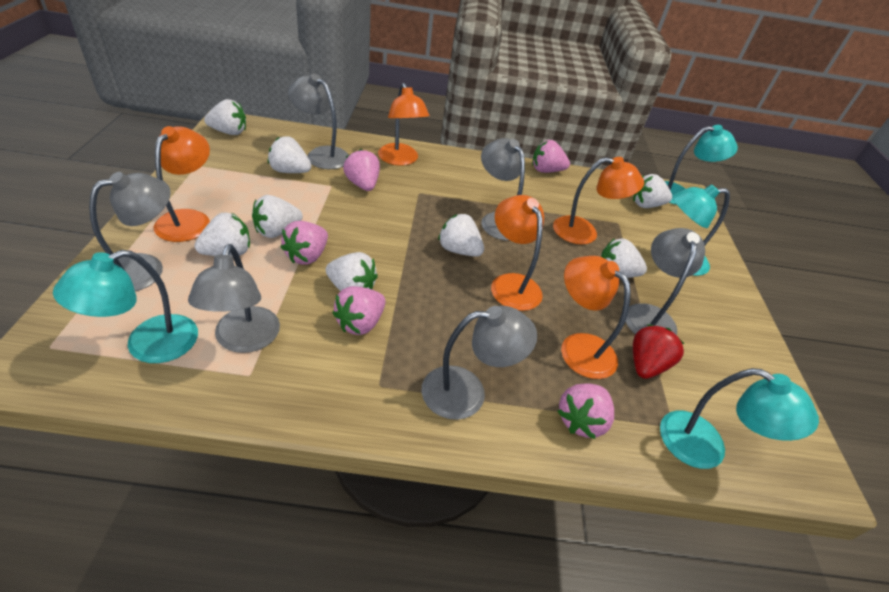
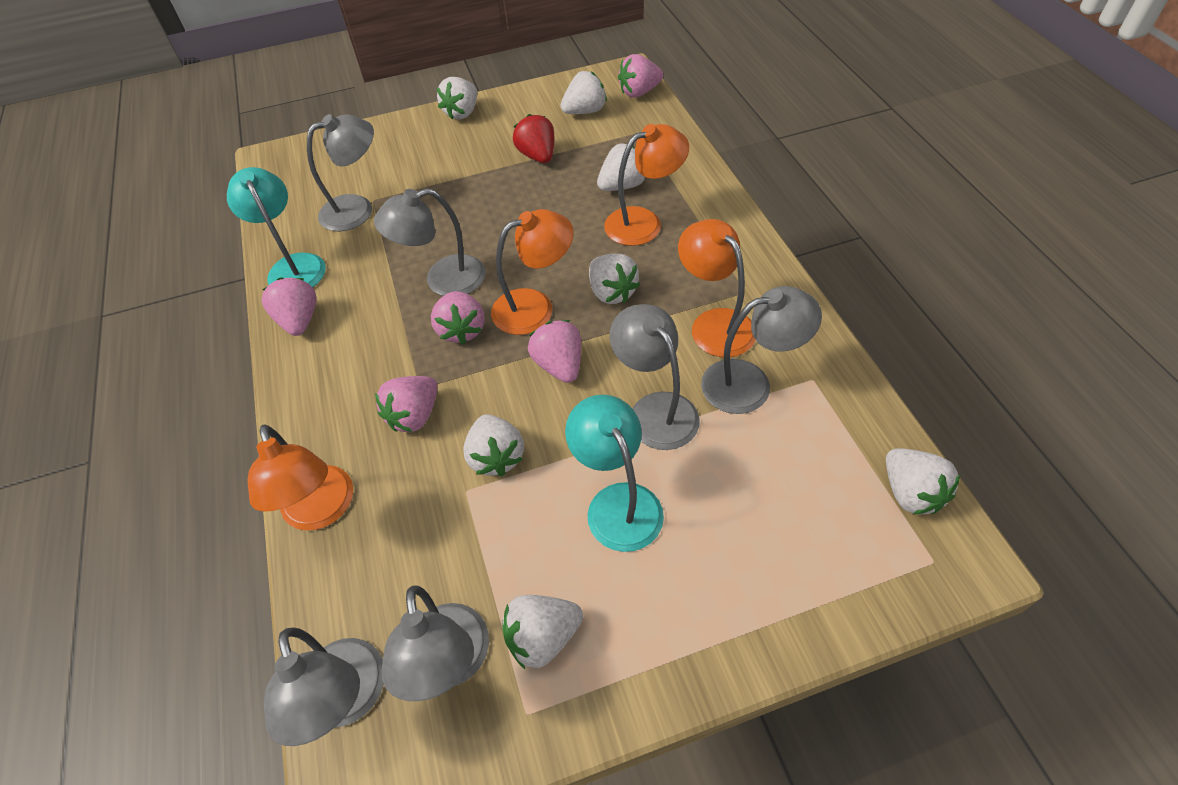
orange lamp: 5 -> 4
turquoise lamp: 4 -> 2
white strawberry: 8 -> 7

